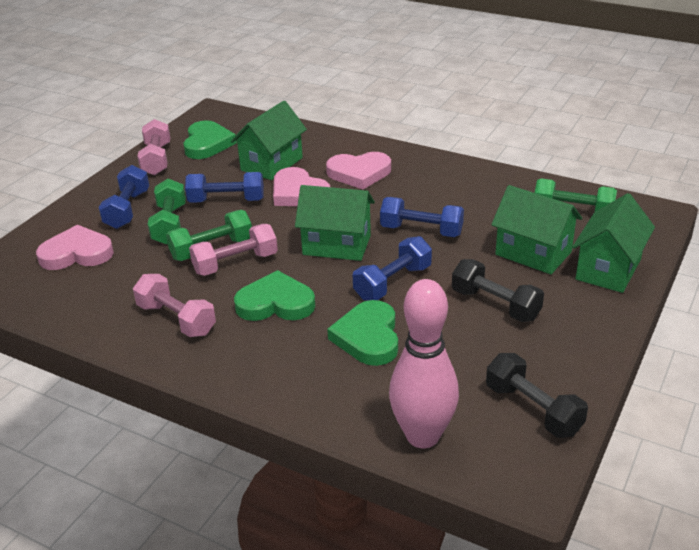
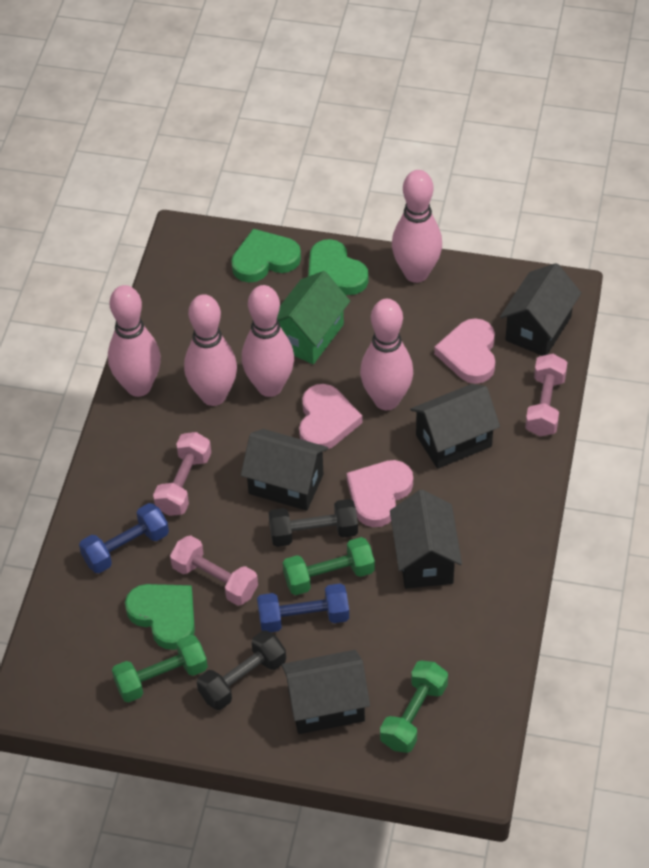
black house: 0 -> 5
blue dumbbell: 4 -> 2
green house: 4 -> 1
pink bowling pin: 1 -> 5

